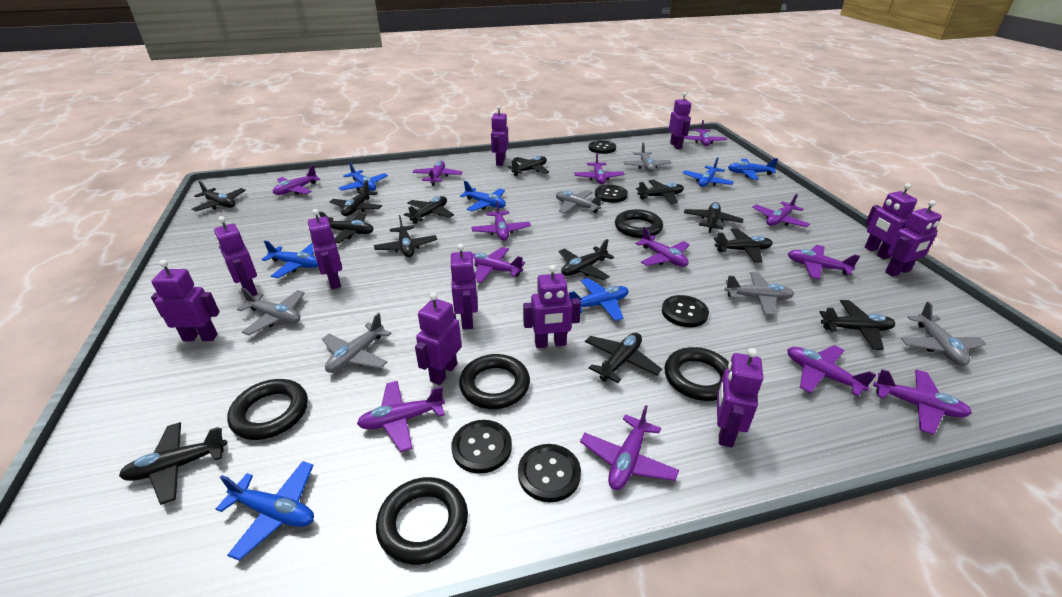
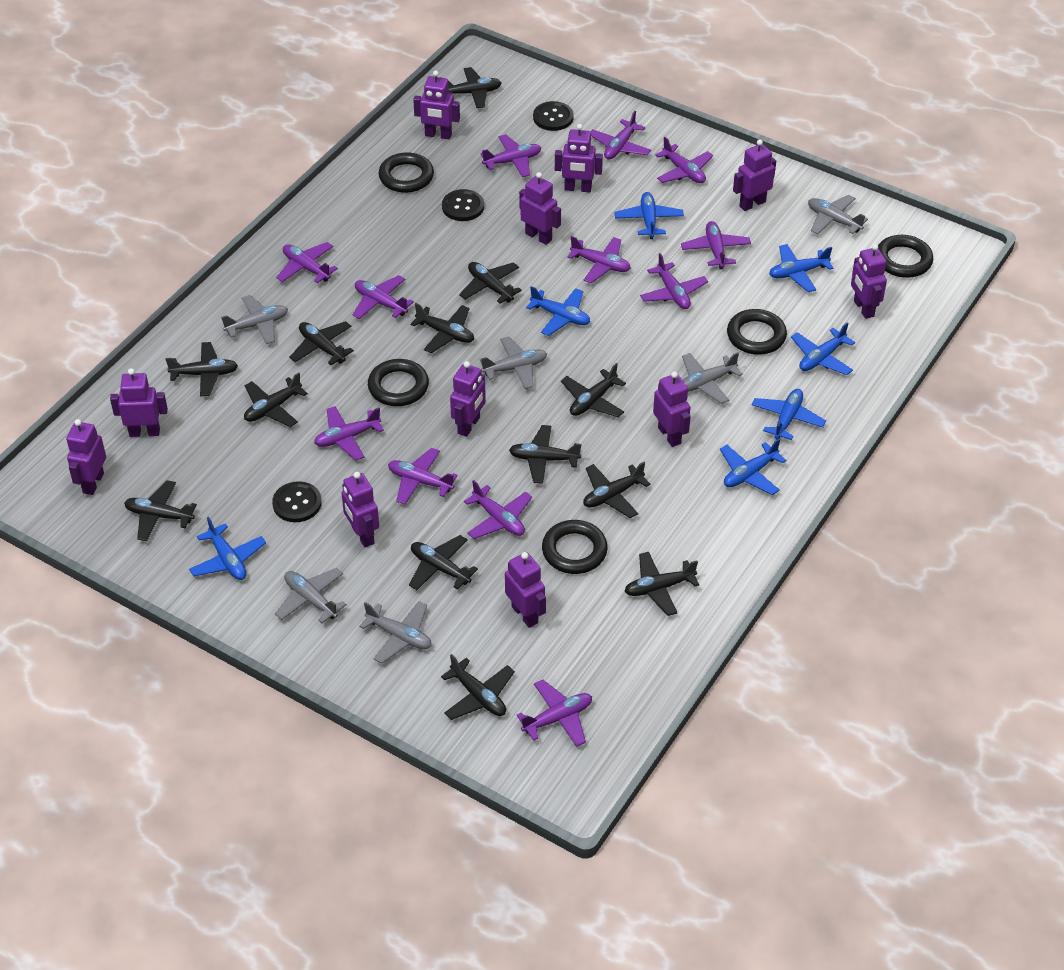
black button: 5 -> 3
purple plane: 13 -> 12

